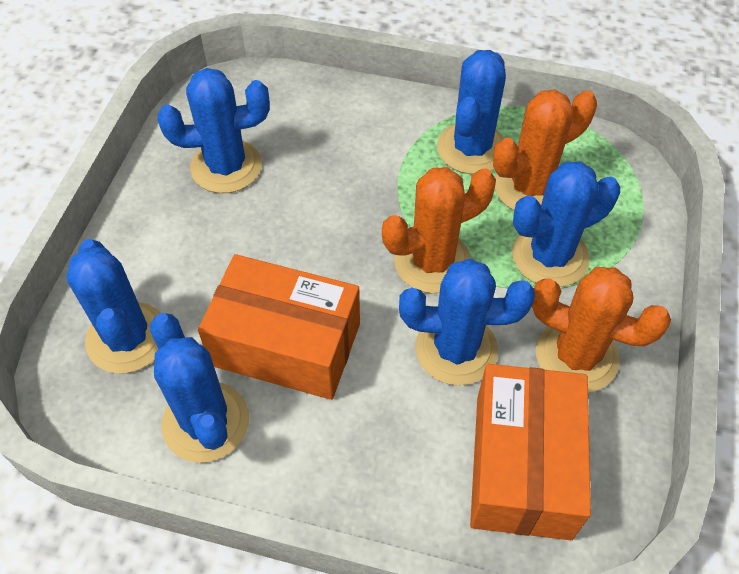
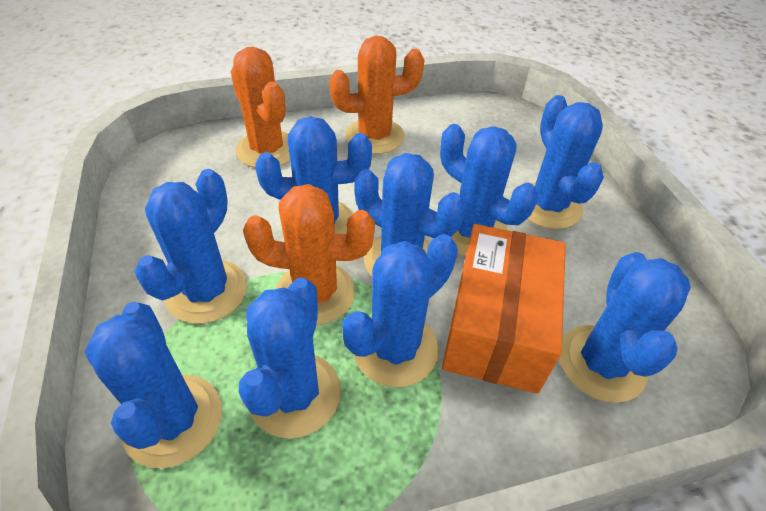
blue cactus: 6 -> 9
orange box: 2 -> 1

